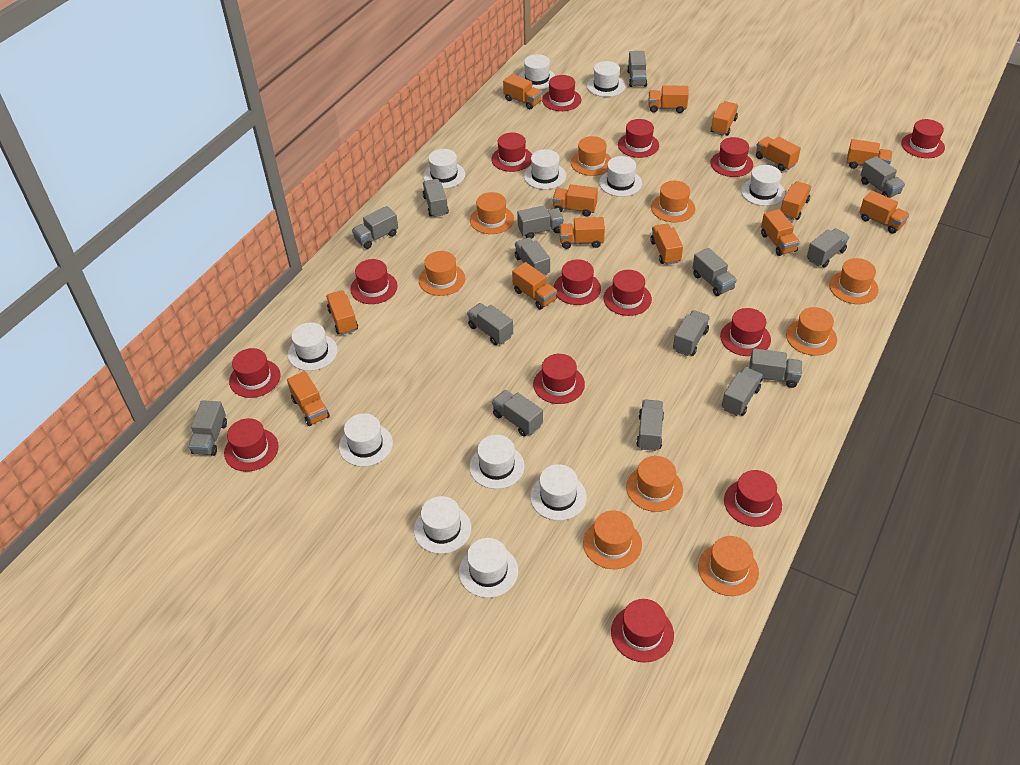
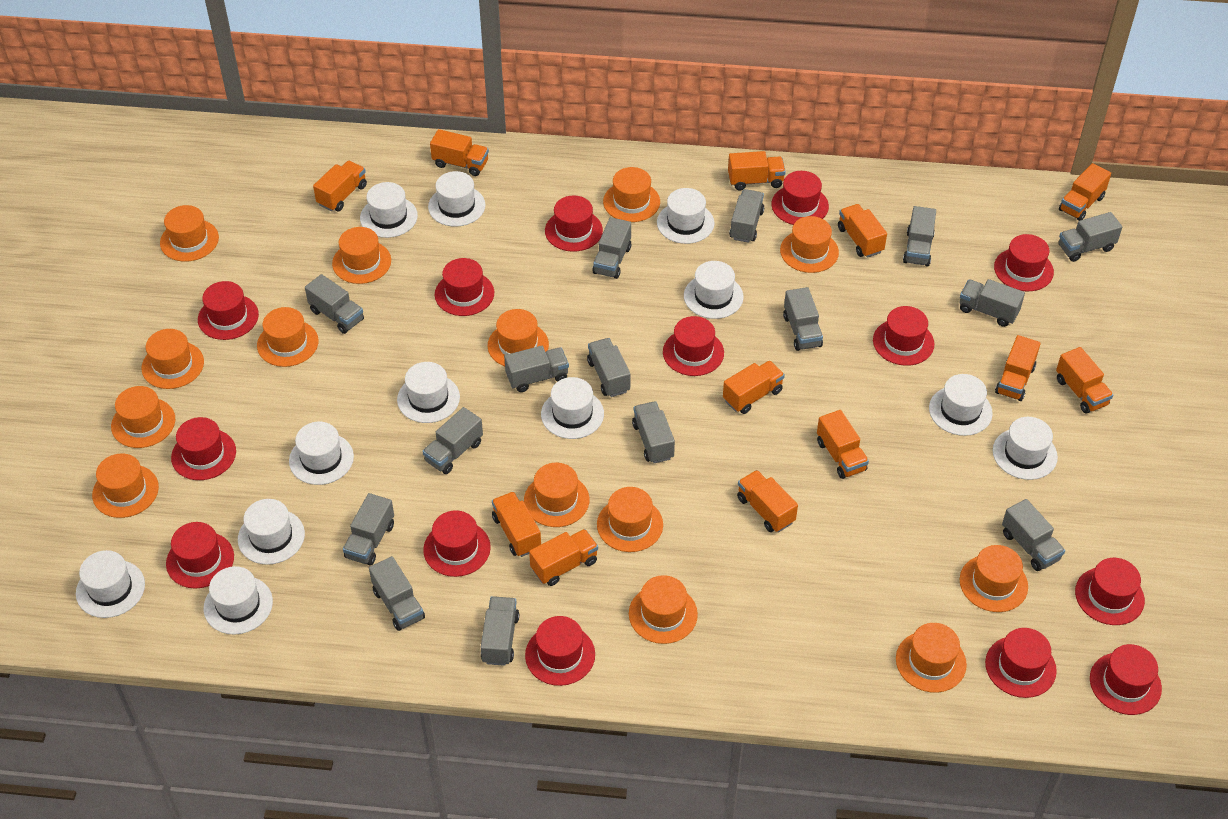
orange hat: 9 -> 14
orange truck: 14 -> 12

